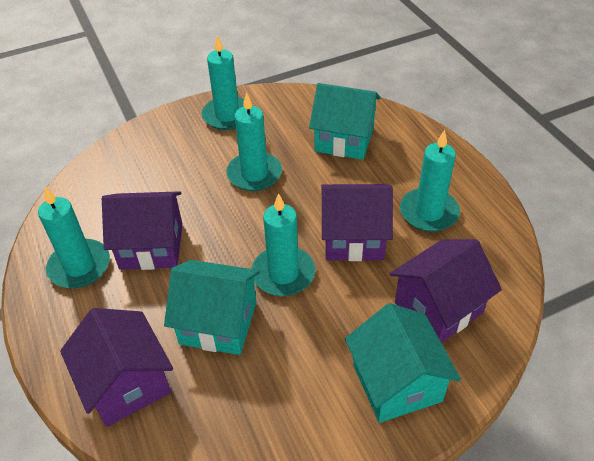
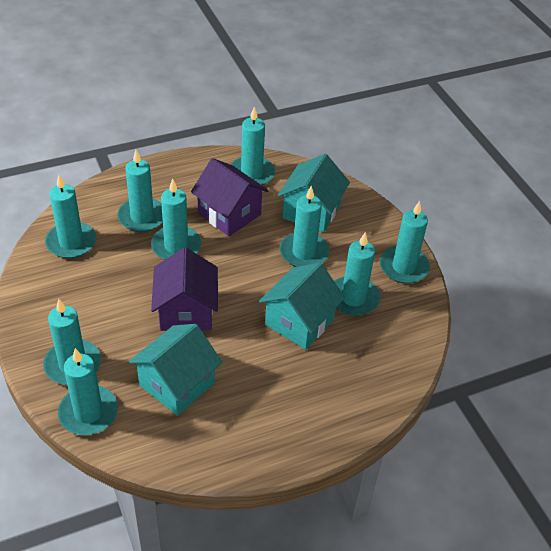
purple house: 4 -> 2
turquoise candle: 5 -> 9

